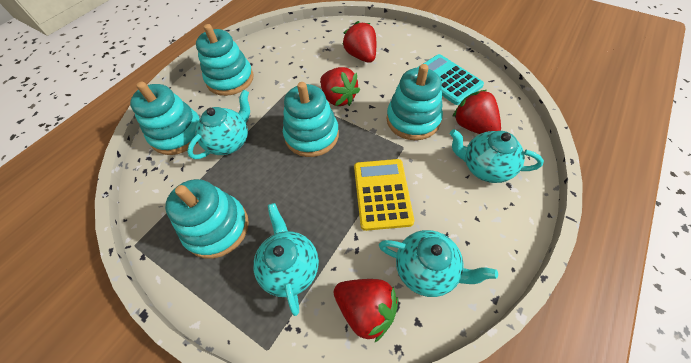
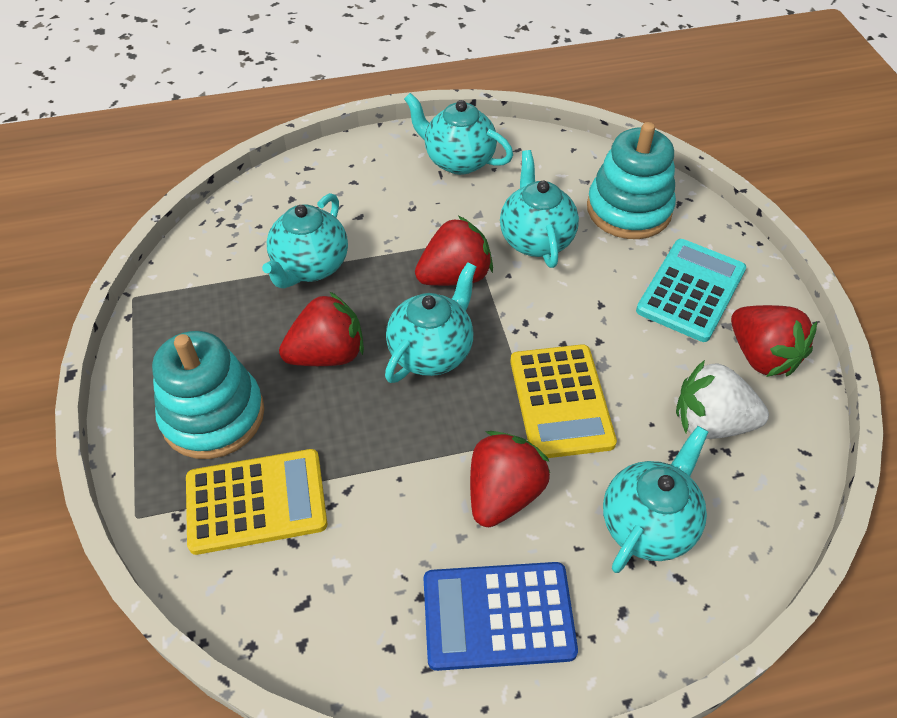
blue calculator: 0 -> 1
turquoise stacking toy: 5 -> 2
turquoise teapot: 4 -> 5
white strawberry: 0 -> 1
yellow calculator: 1 -> 2

